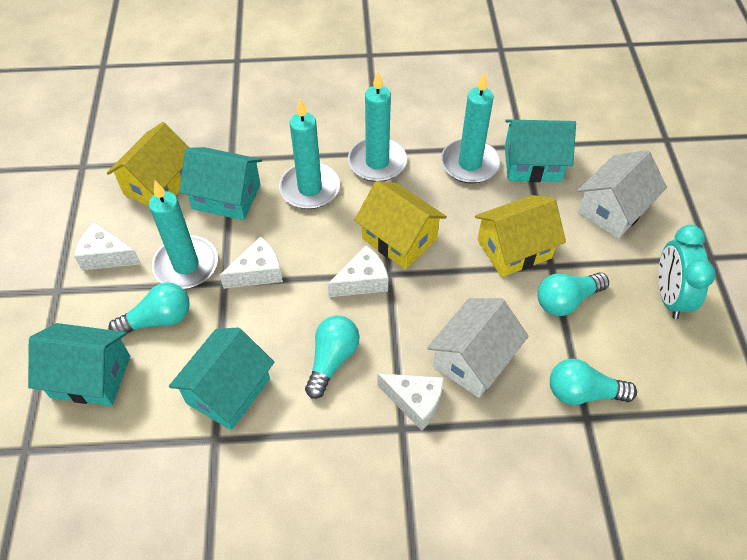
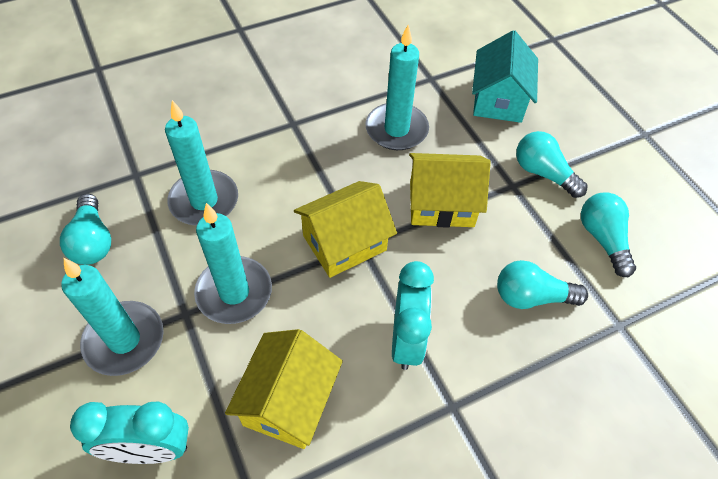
turquoise clock: 1 -> 2
turquoise house: 4 -> 1
white cheese: 4 -> 0
white house: 2 -> 0

